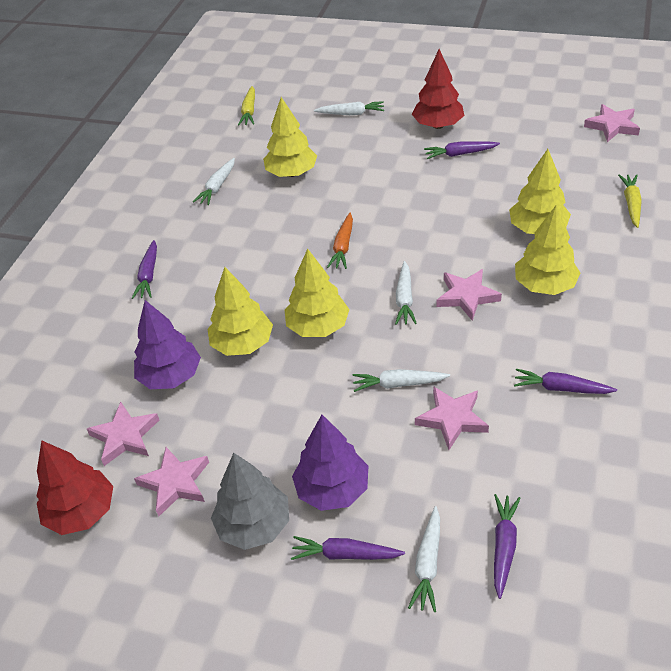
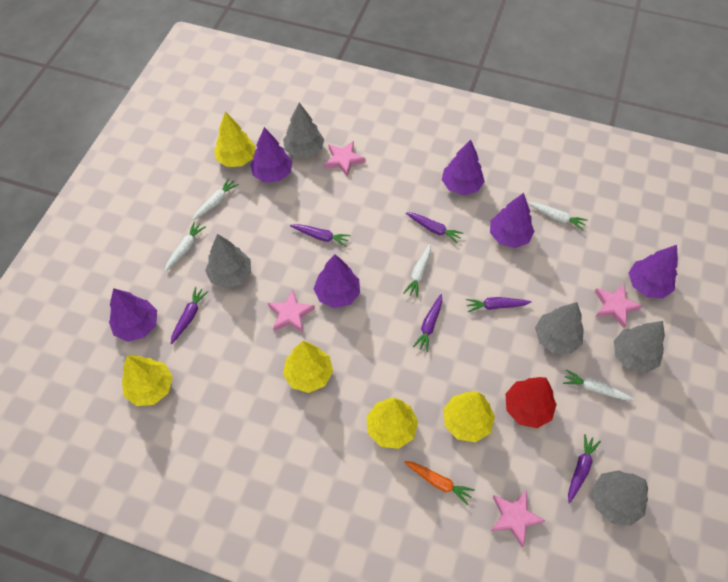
grey tree: 1 -> 5
pink star: 5 -> 4
purple carrot: 5 -> 6
purple tree: 2 -> 6
red tree: 2 -> 1
yellow carrot: 2 -> 0

